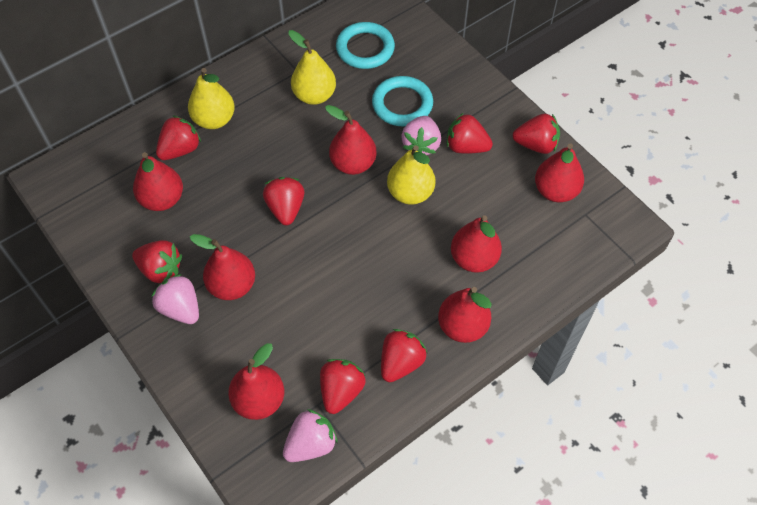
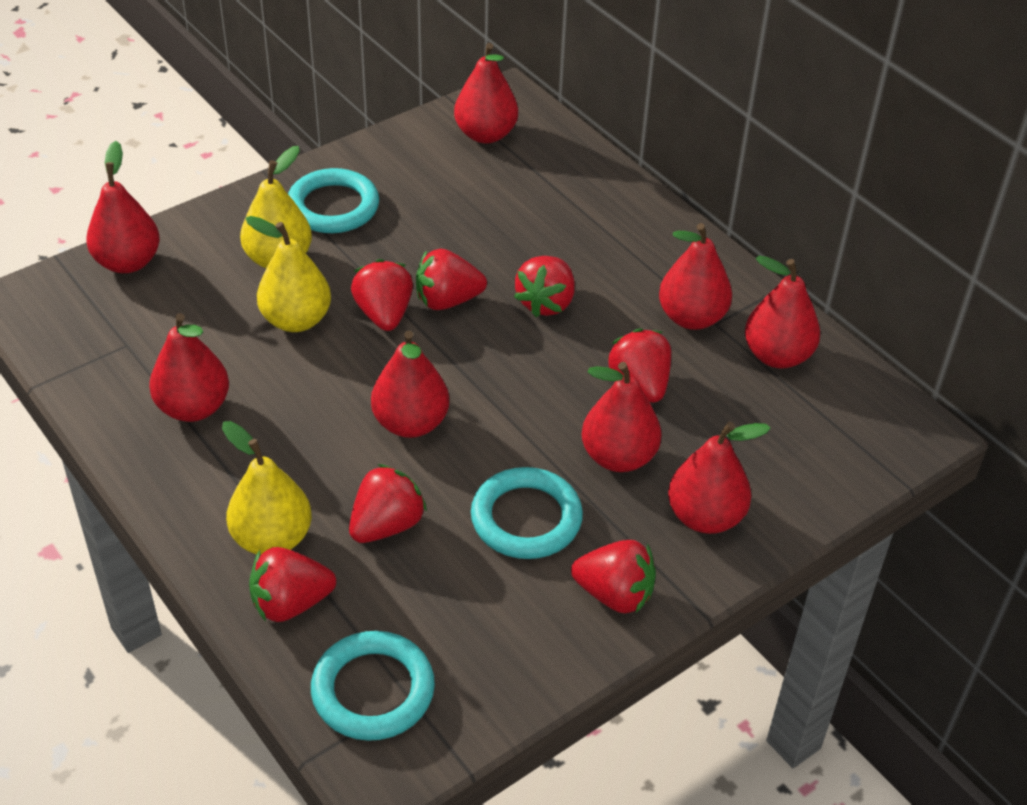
pink strawberry: 3 -> 0
red pear: 7 -> 8
turquoise ring: 2 -> 3

